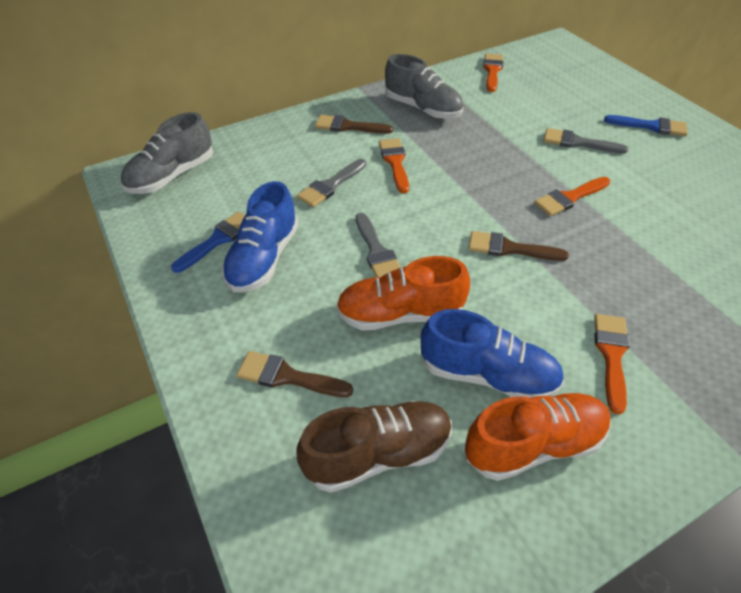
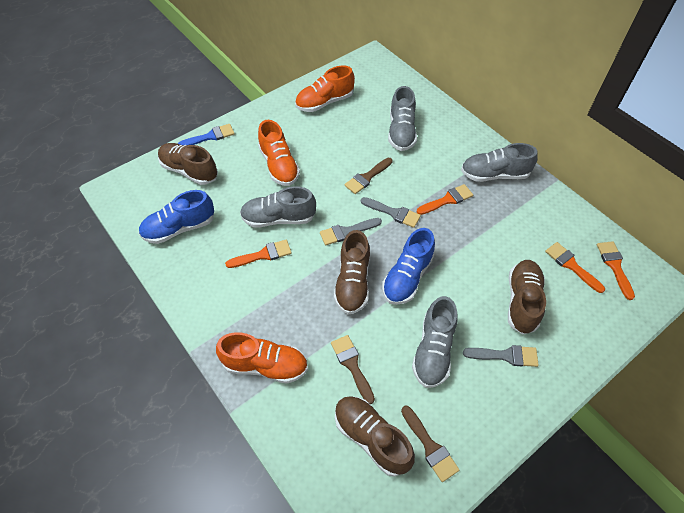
blue brush: 2 -> 1
brown shoe: 1 -> 4
grey shoe: 2 -> 4
orange shoe: 2 -> 3

